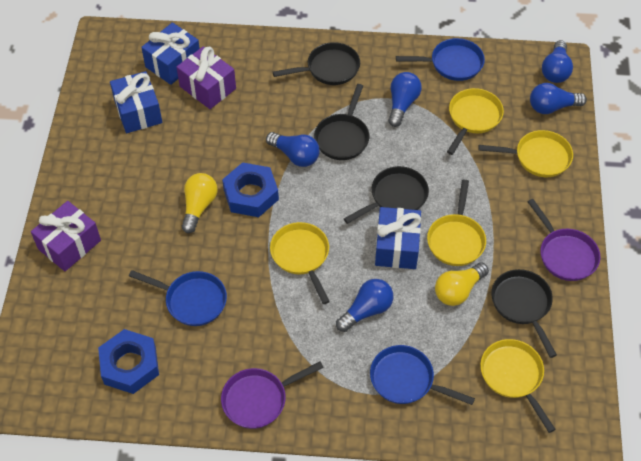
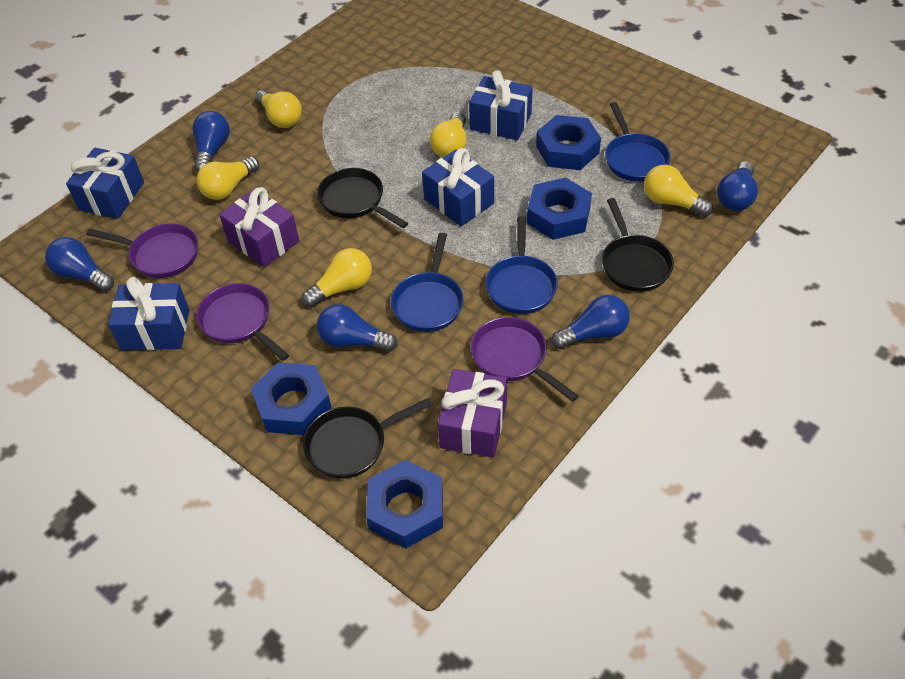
black pan: 4 -> 3
blue gift: 3 -> 4
blue nut: 2 -> 4
purple pan: 2 -> 3
yellow light bulb: 2 -> 5
yellow pan: 5 -> 0

